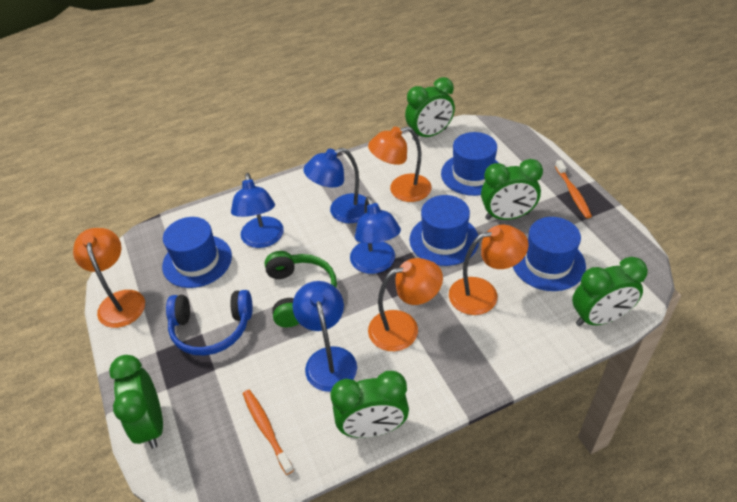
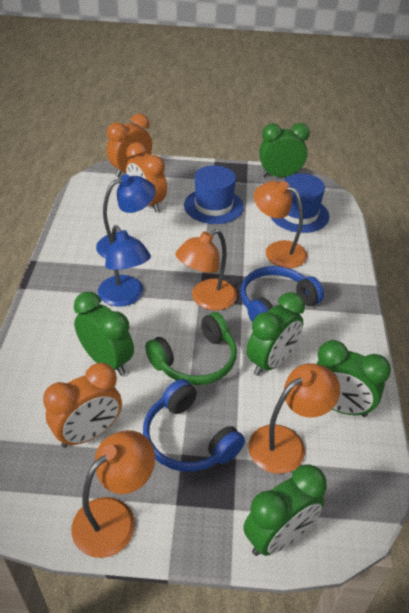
blue hat: 4 -> 2
blue headphones: 1 -> 2
blue lamp: 4 -> 2
orange clock: 0 -> 3
orange toothbrush: 2 -> 0

